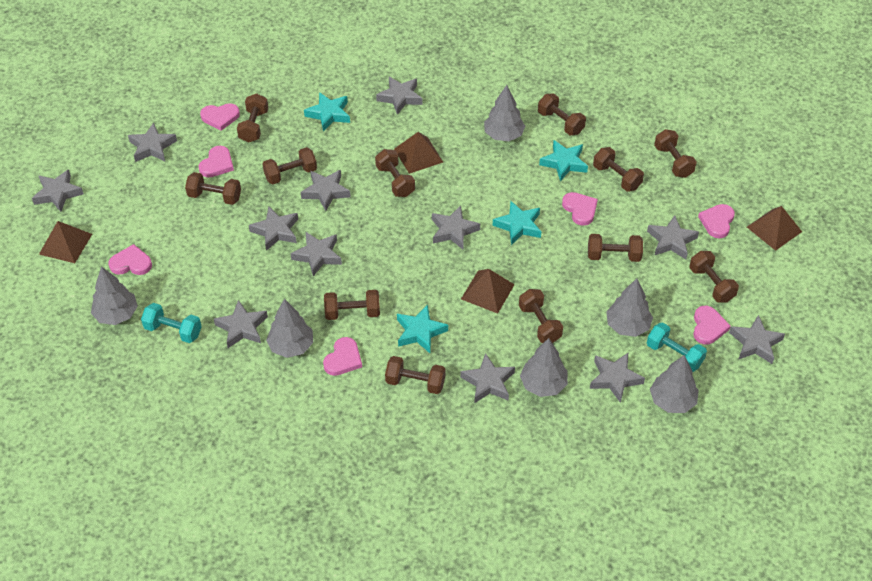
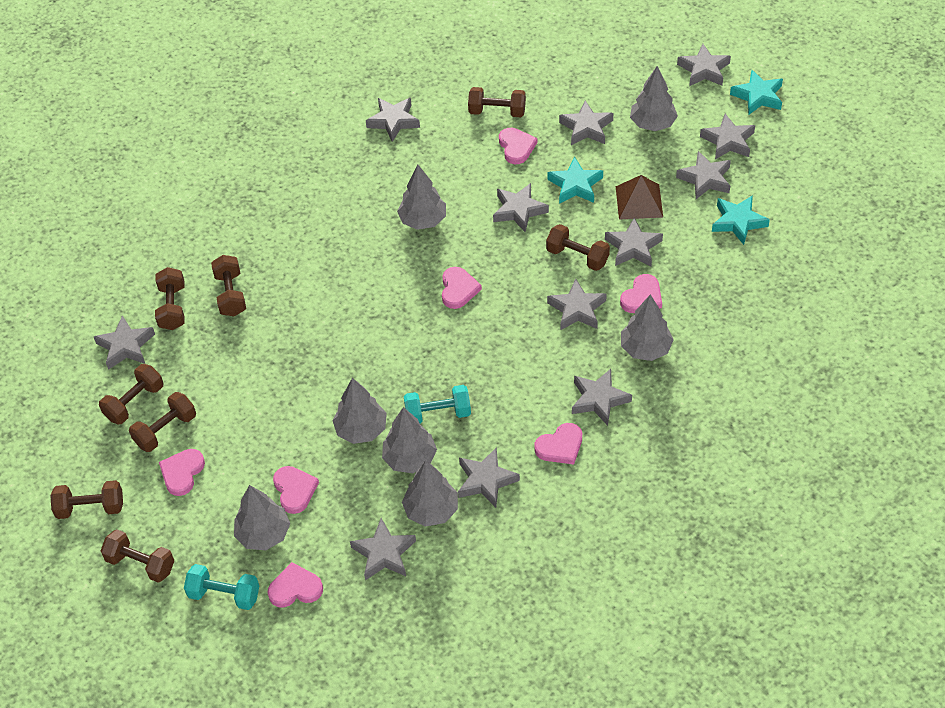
brown dumbbell: 12 -> 8
brown pyramid: 4 -> 1
grey tree: 6 -> 7
turquoise star: 4 -> 3

